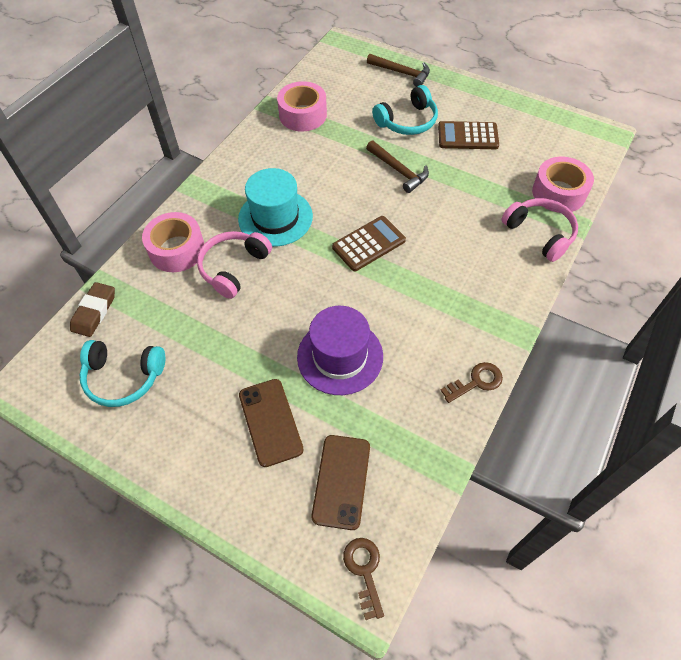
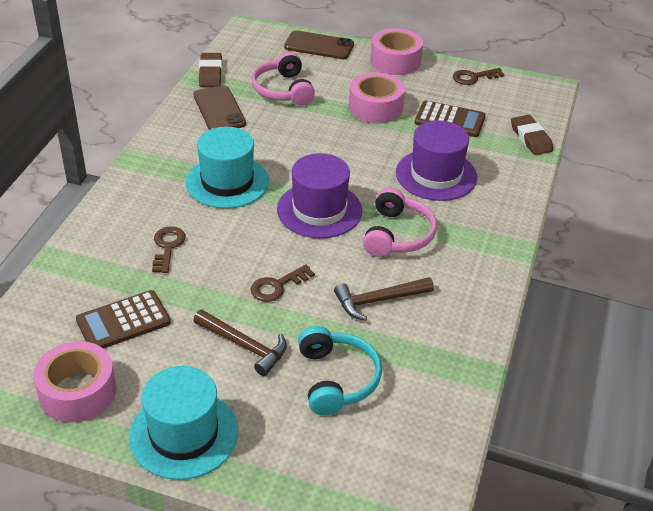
brown eraser: 1 -> 2
brown key: 2 -> 3
purple hat: 1 -> 2
turquoise hat: 1 -> 2
turquoise headphones: 2 -> 1

